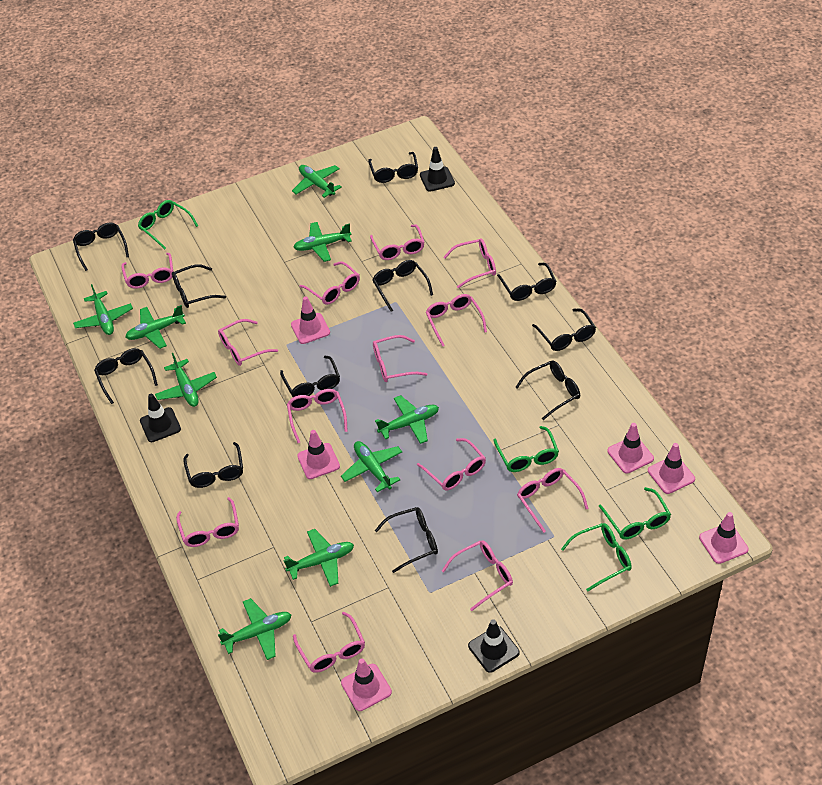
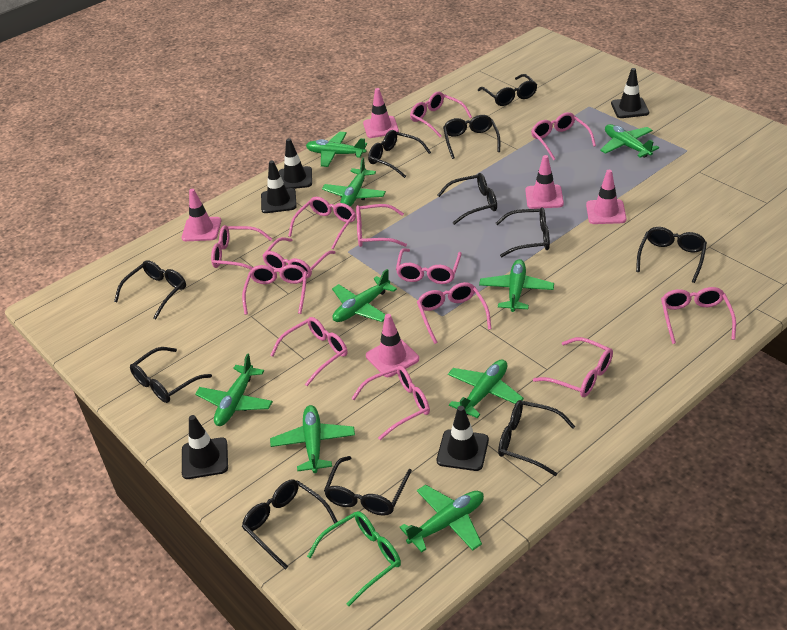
black traffic cone: 3 -> 5
green glasses: 4 -> 1
pink traffic cone: 6 -> 5

